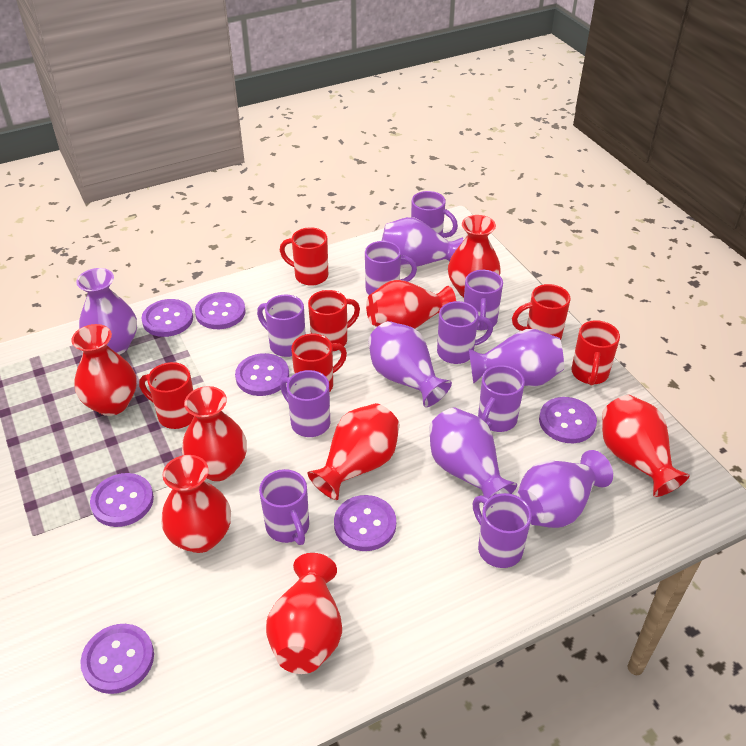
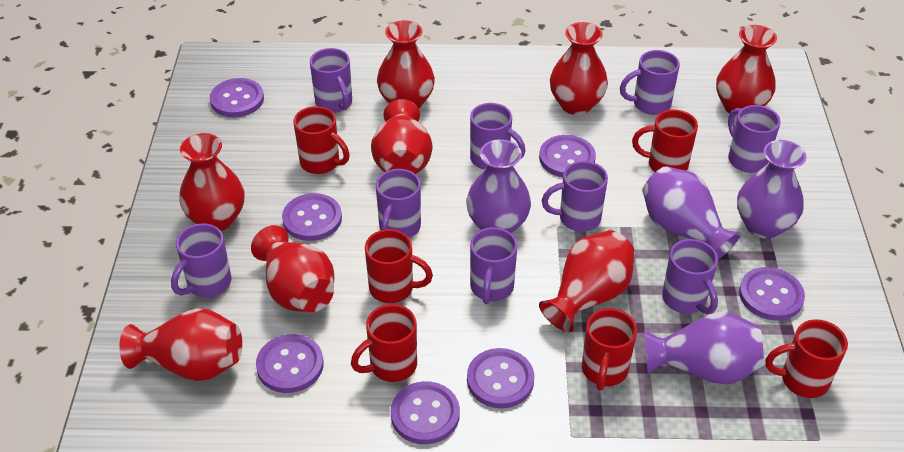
purple vase: 6 -> 4

